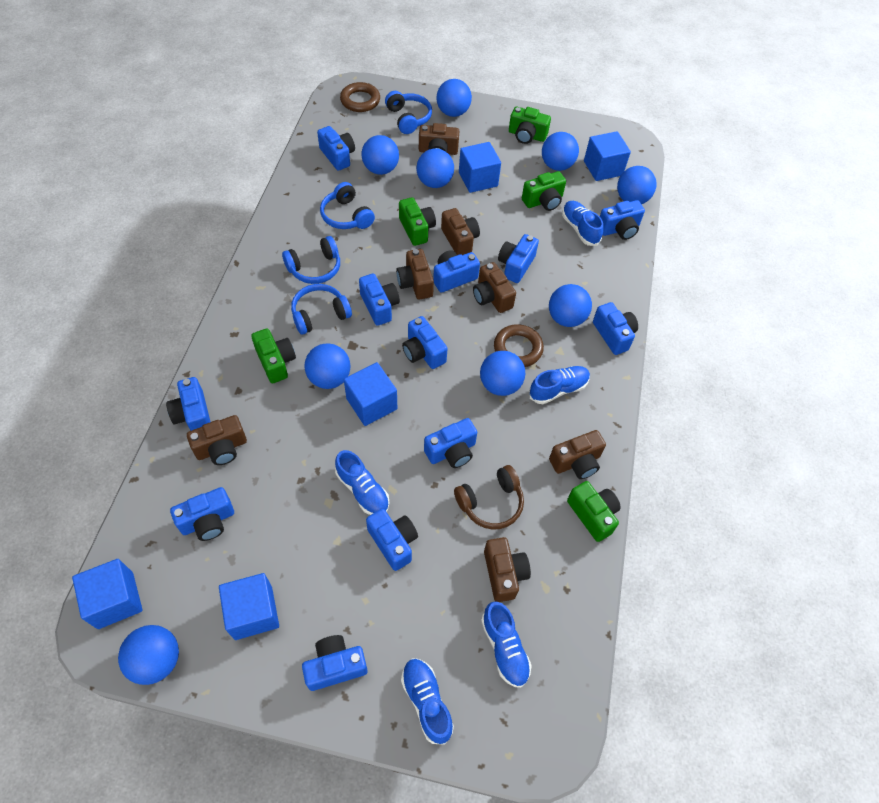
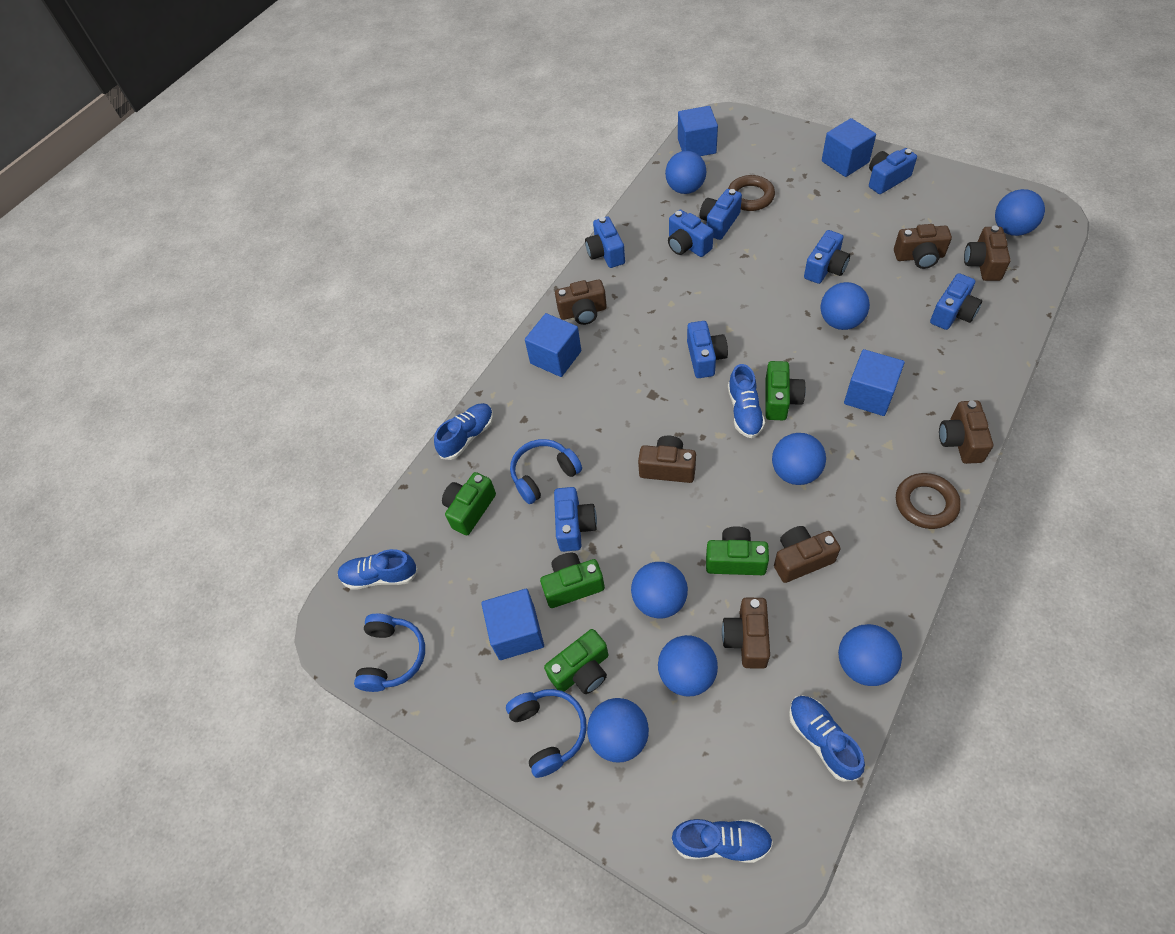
blue ball: 9 -> 8
blue camera: 12 -> 8
blue headphones: 4 -> 3
brown headphones: 1 -> 0

